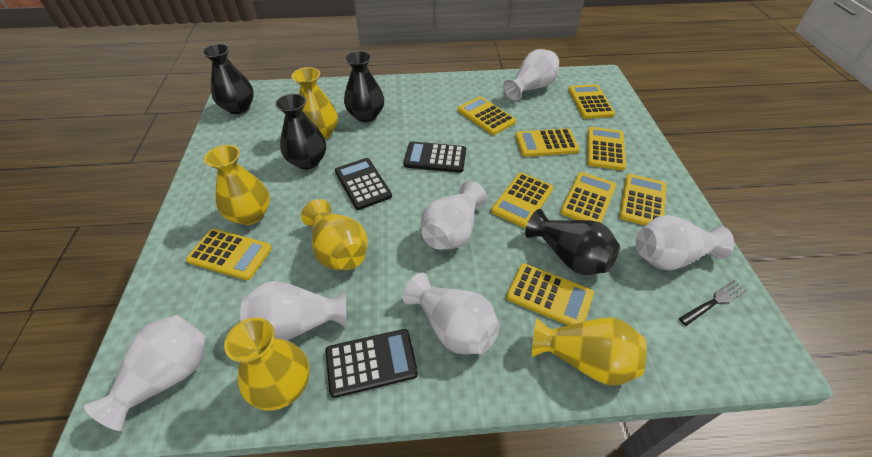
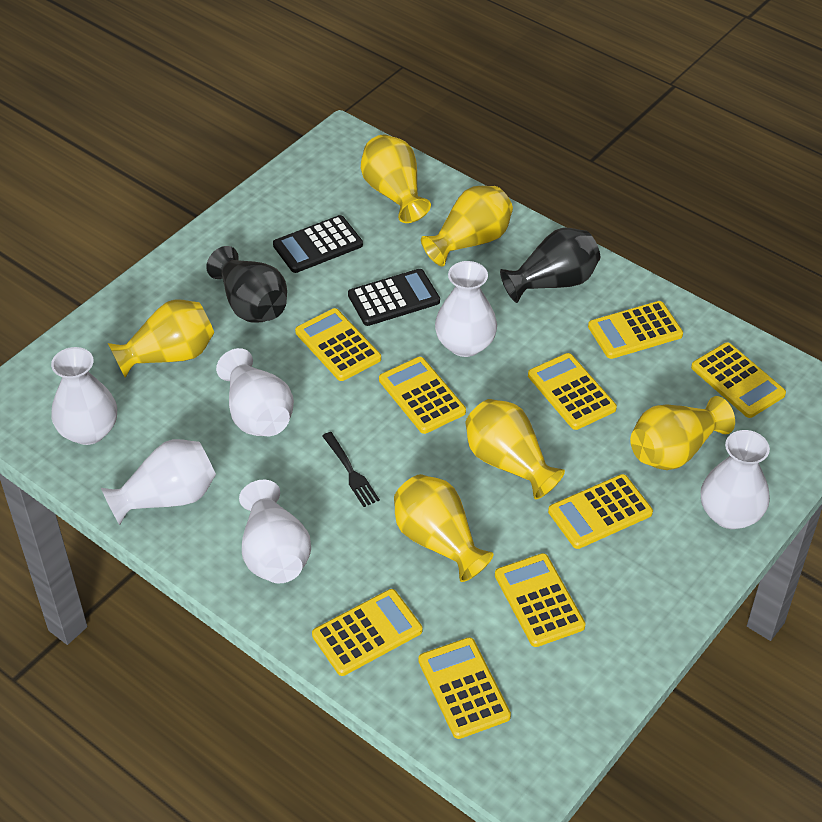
black calculator: 3 -> 2
black vase: 4 -> 2
yellow vase: 5 -> 6

